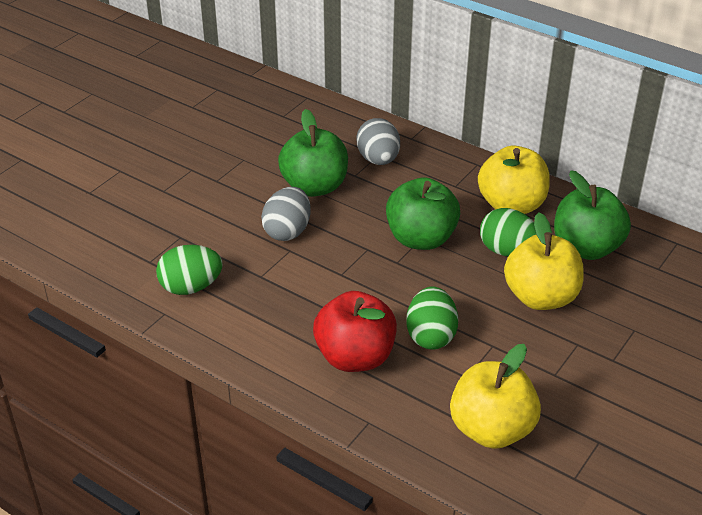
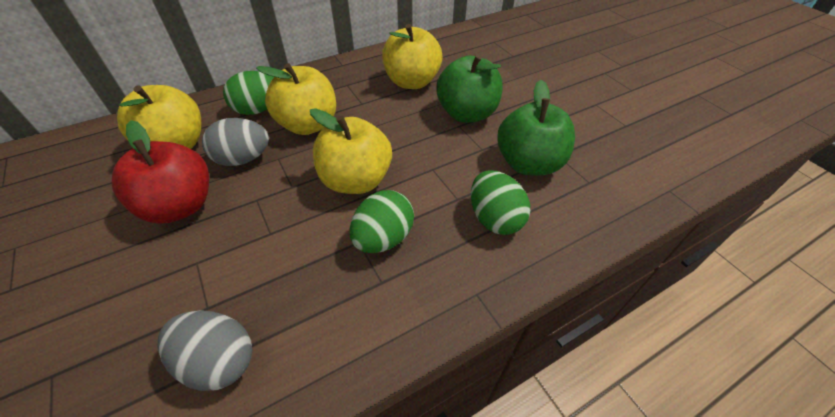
green apple: 3 -> 2
yellow apple: 3 -> 4

